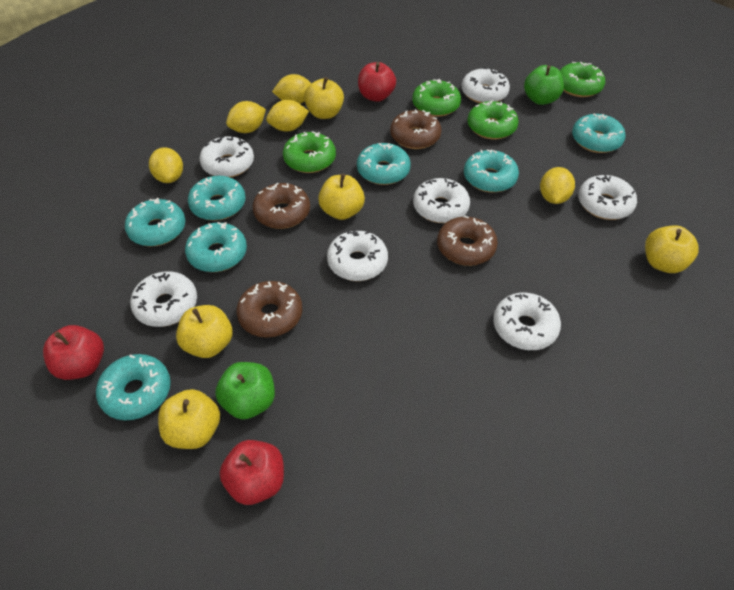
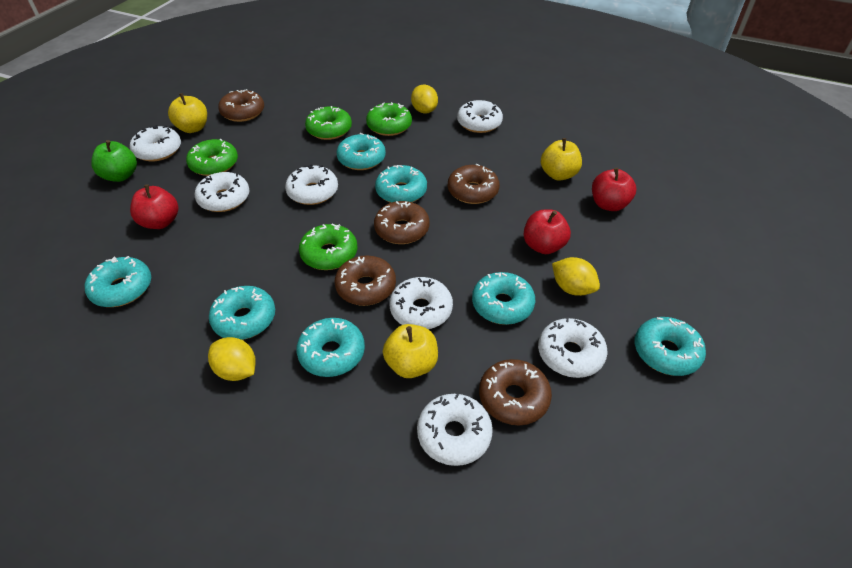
brown donut: 4 -> 5
green apple: 2 -> 1
yellow apple: 5 -> 3
yellow lemon: 5 -> 3

